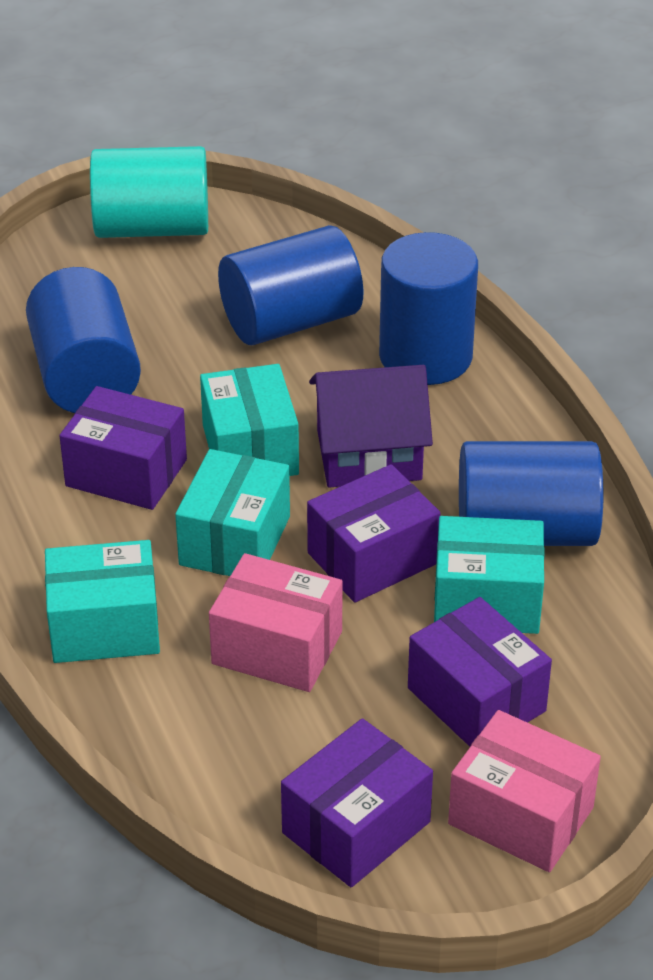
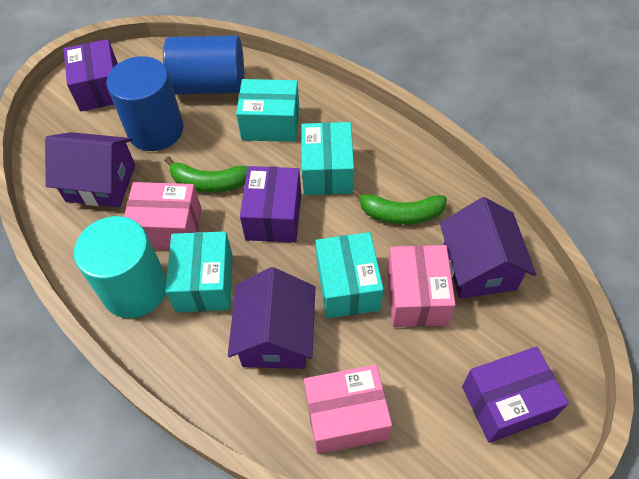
blue cylinder: 4 -> 2
green banana: 0 -> 2
pink box: 2 -> 3
purple box: 4 -> 3
purple house: 1 -> 3

